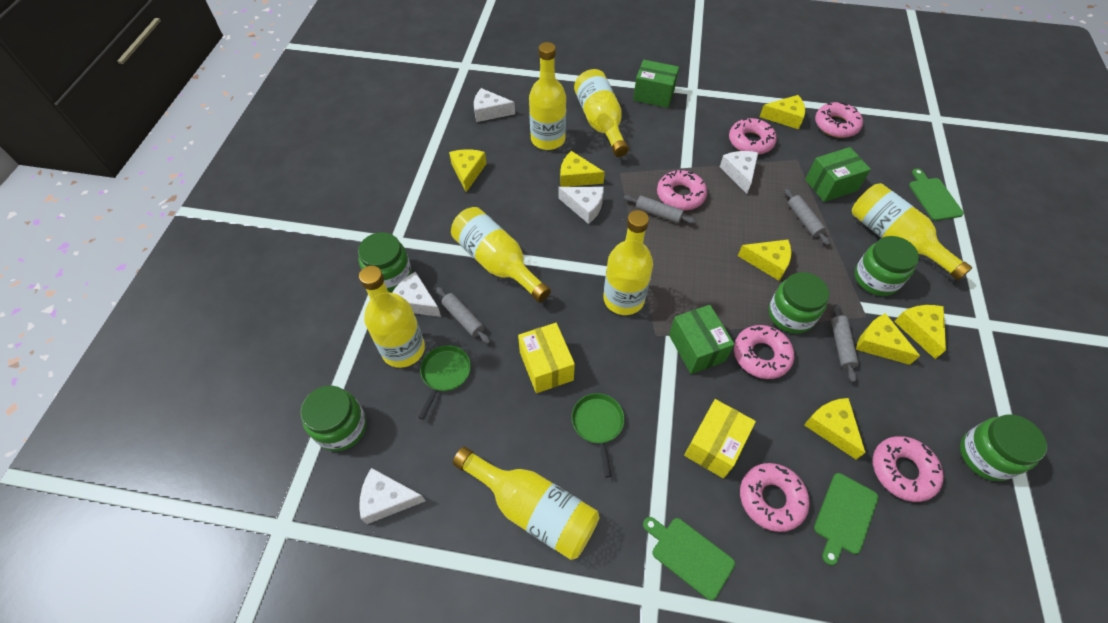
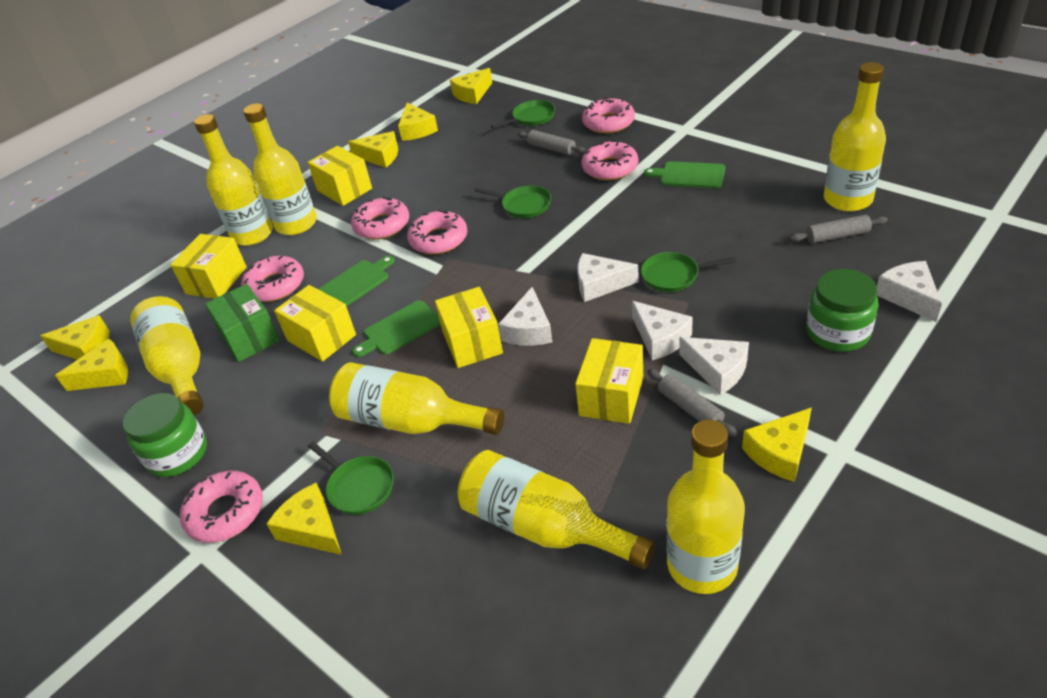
green box: 3 -> 1
green jar: 5 -> 2
green pan: 2 -> 4
grey rolling pin: 4 -> 3
yellow box: 2 -> 5

